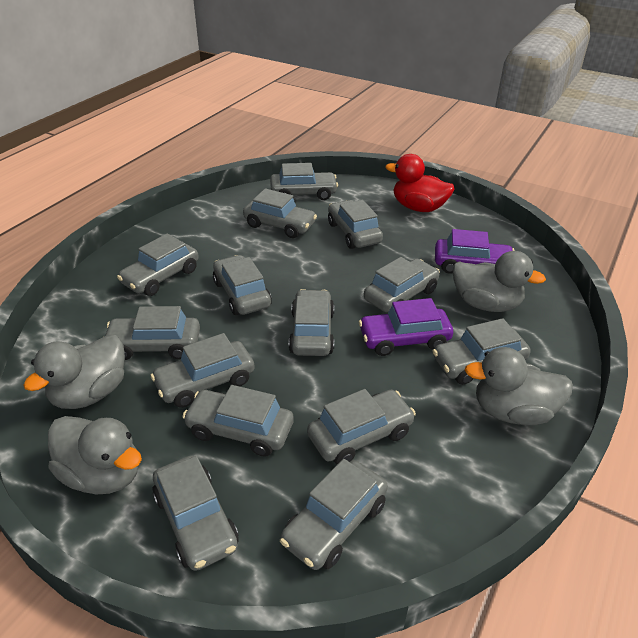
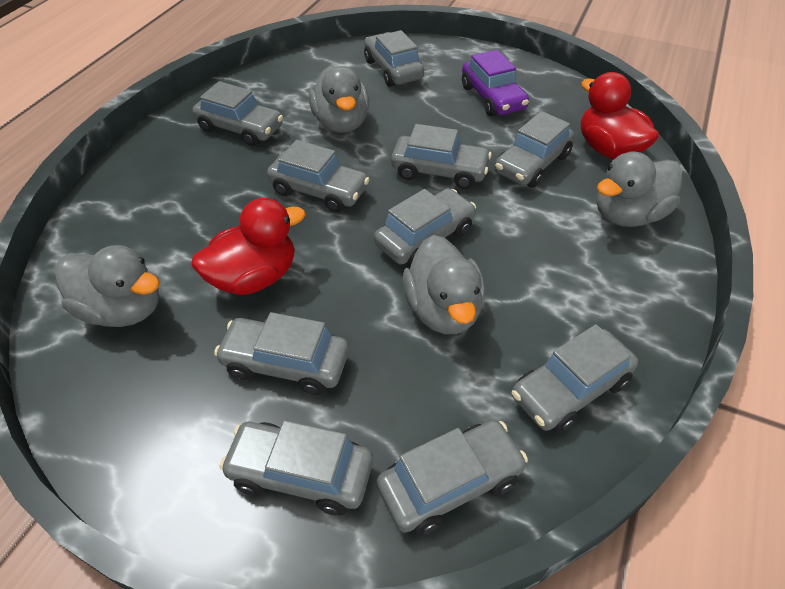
grey car: 14 -> 10
purple car: 2 -> 1
red duck: 1 -> 2

